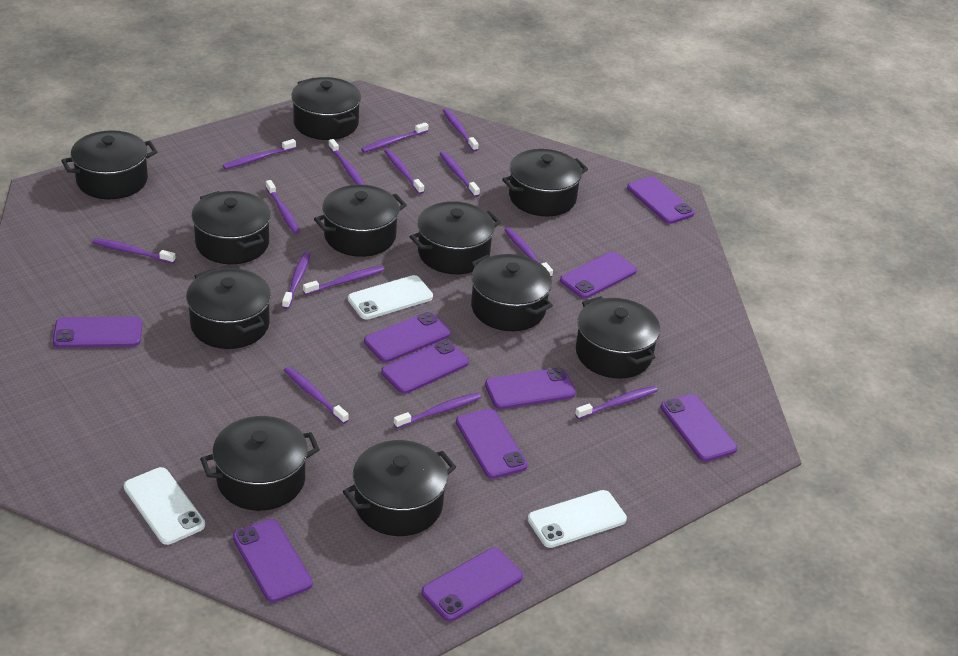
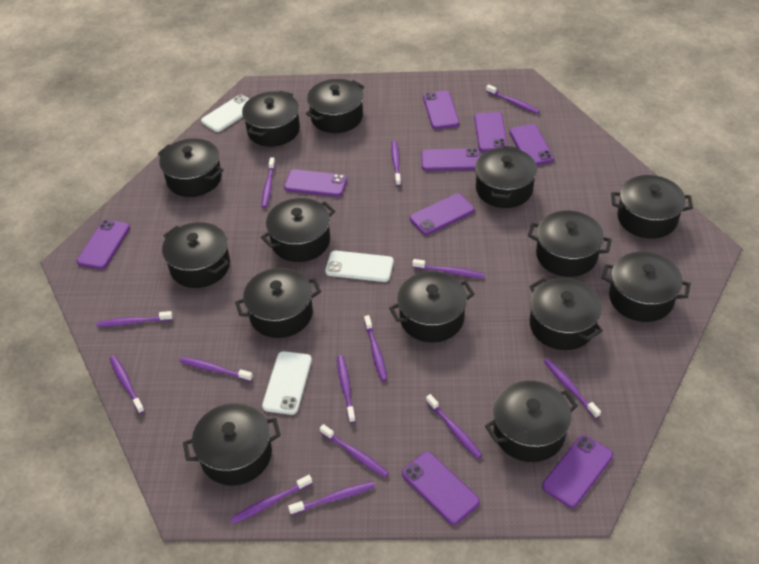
black pot: 11 -> 14
purple phone: 10 -> 9

